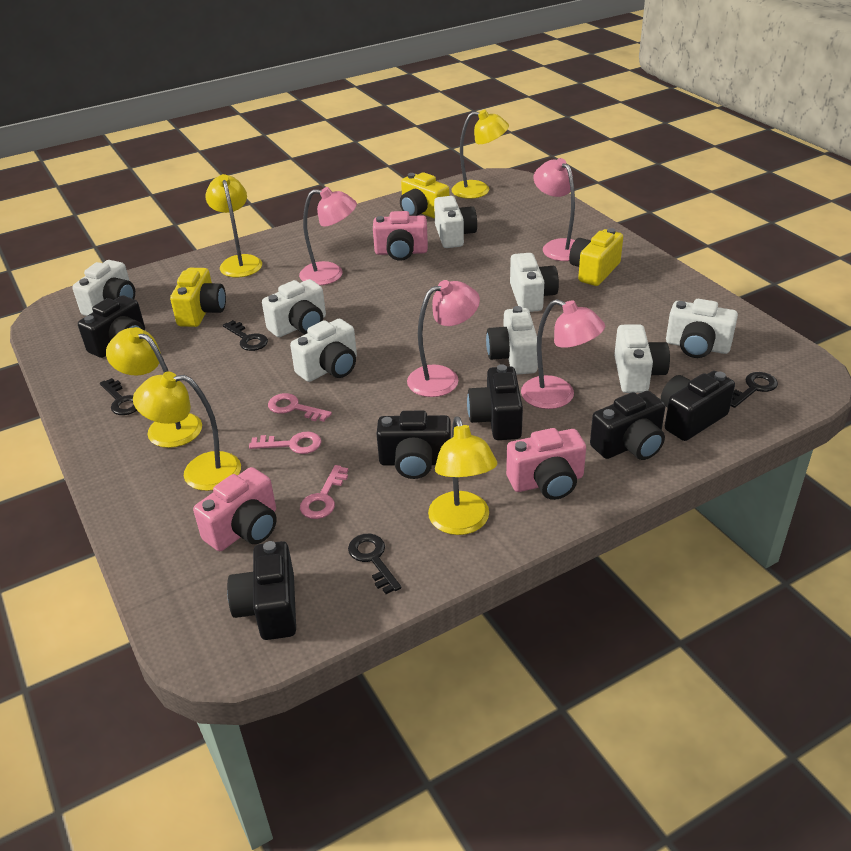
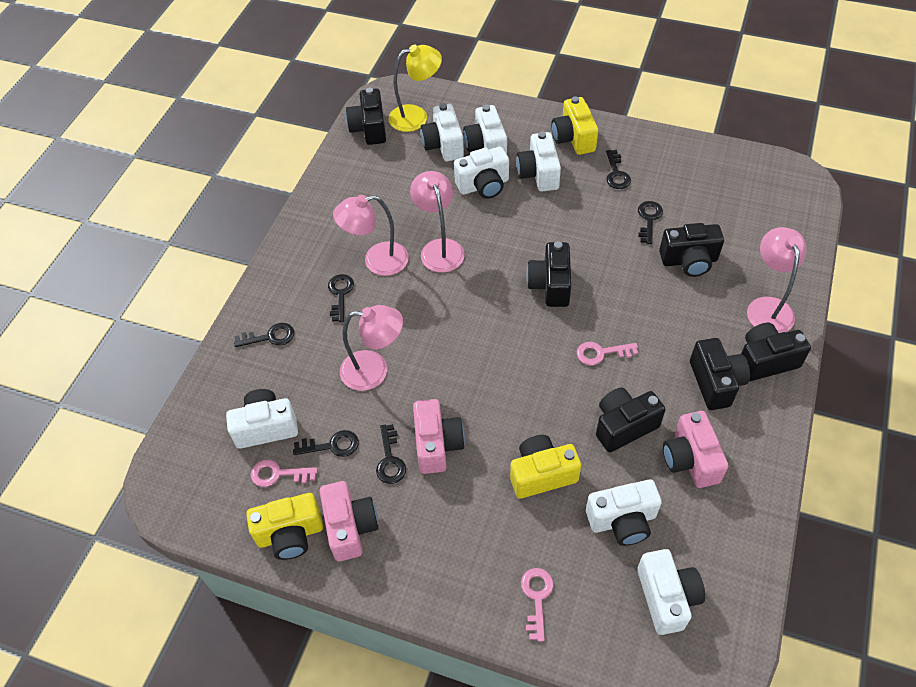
black key: 4 -> 6
white camera: 8 -> 7
yellow lamp: 5 -> 1

